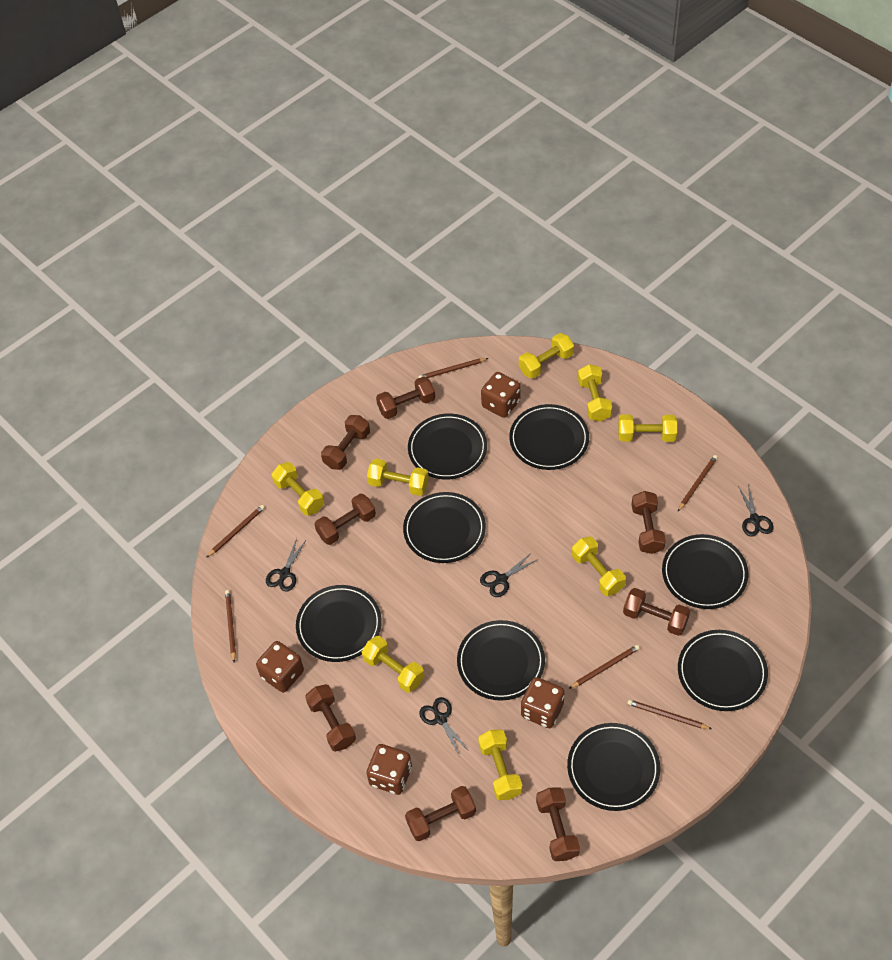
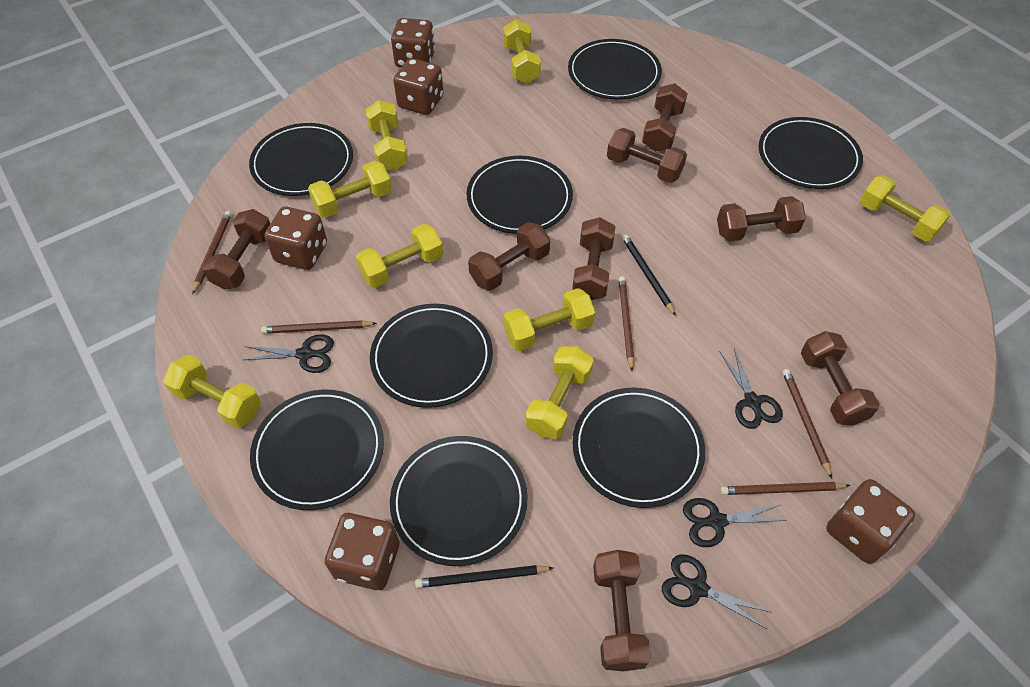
black pencil: 0 -> 2
brown dice: 4 -> 5
brown pencil: 6 -> 5

